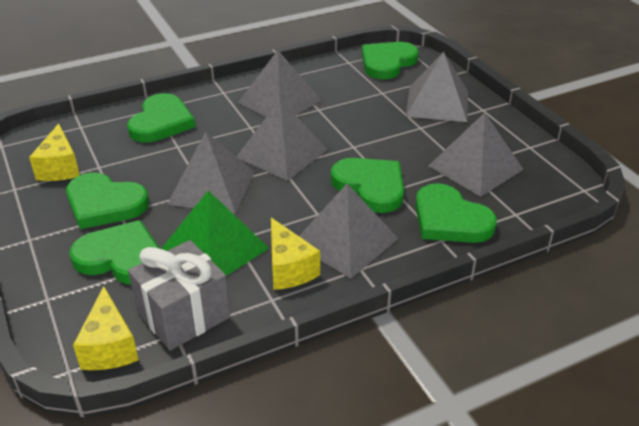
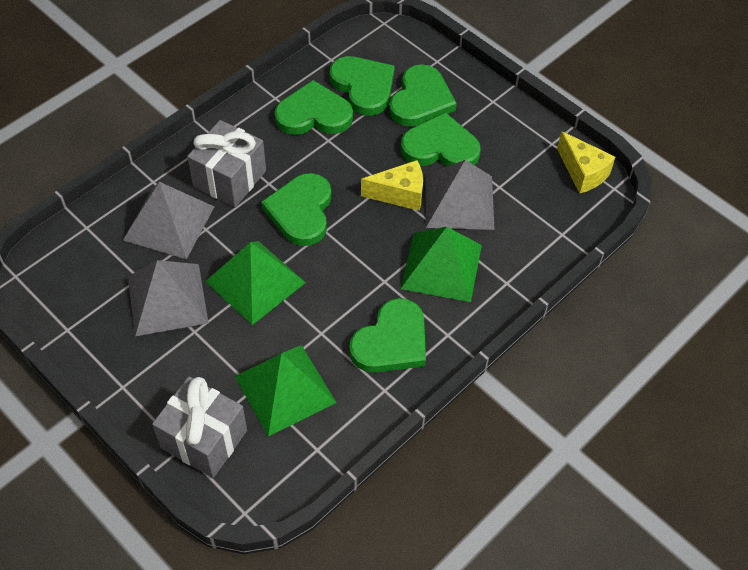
green pyramid: 1 -> 3
grey gift: 1 -> 2
grey pyramid: 6 -> 3
yellow cheese: 3 -> 2

